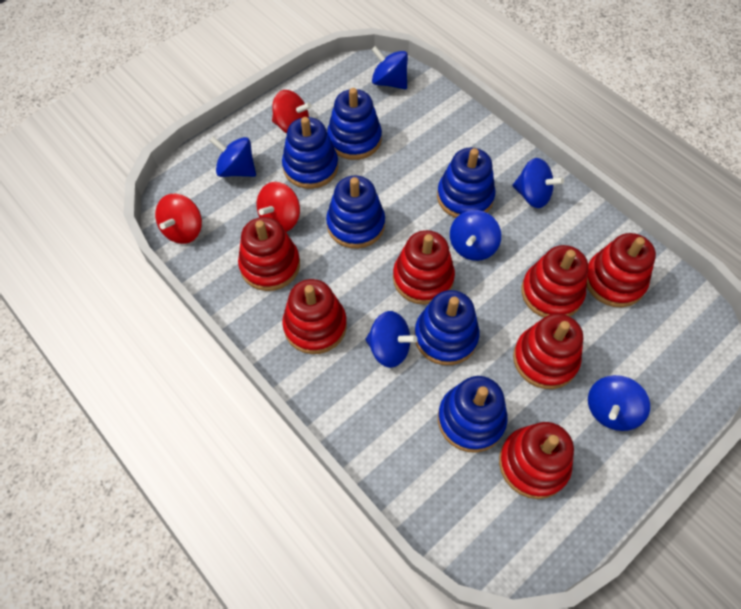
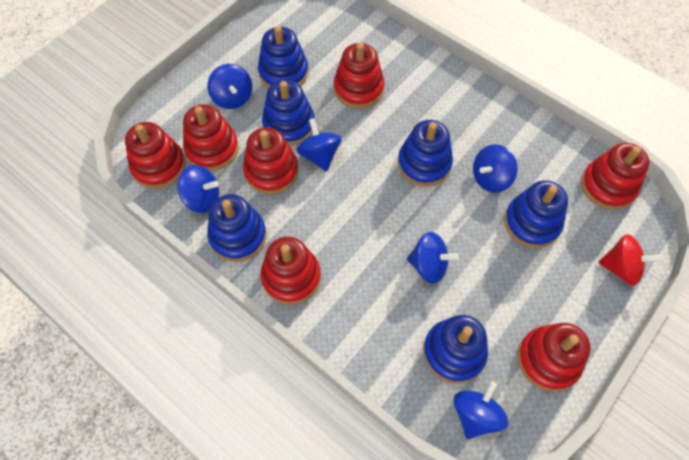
red spinning top: 3 -> 1

